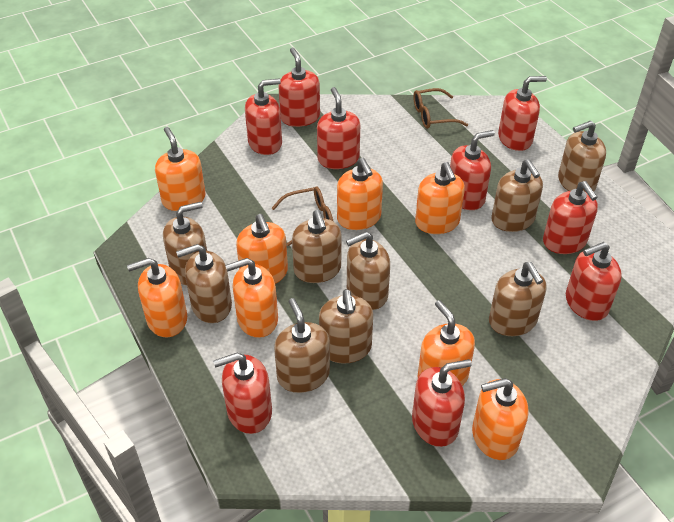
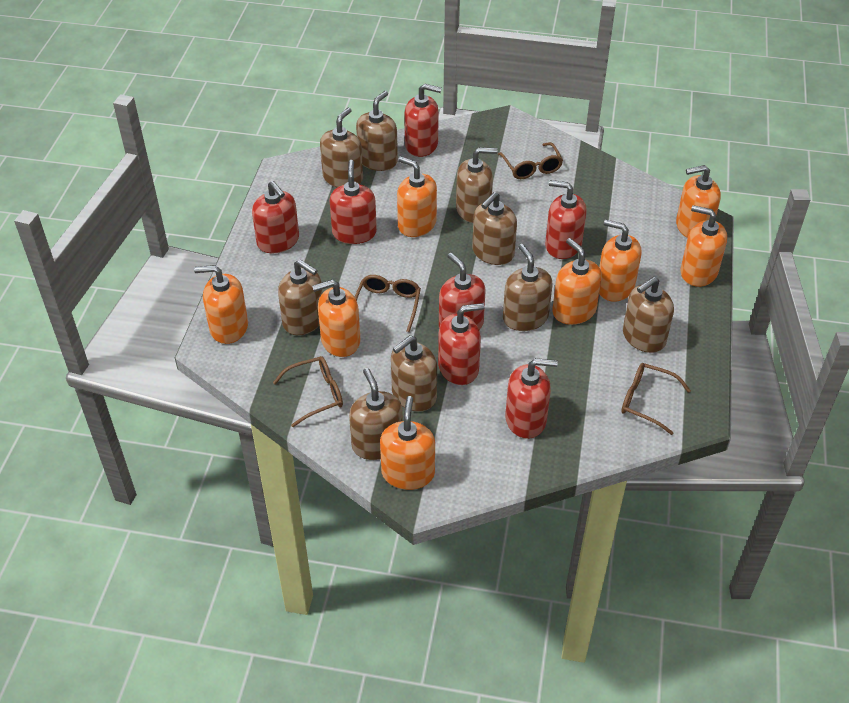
brown glasses: 2 -> 4
red soap dispenser: 9 -> 7

